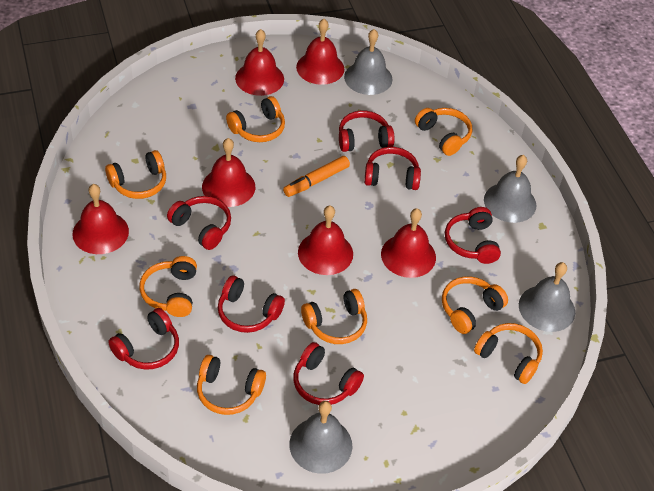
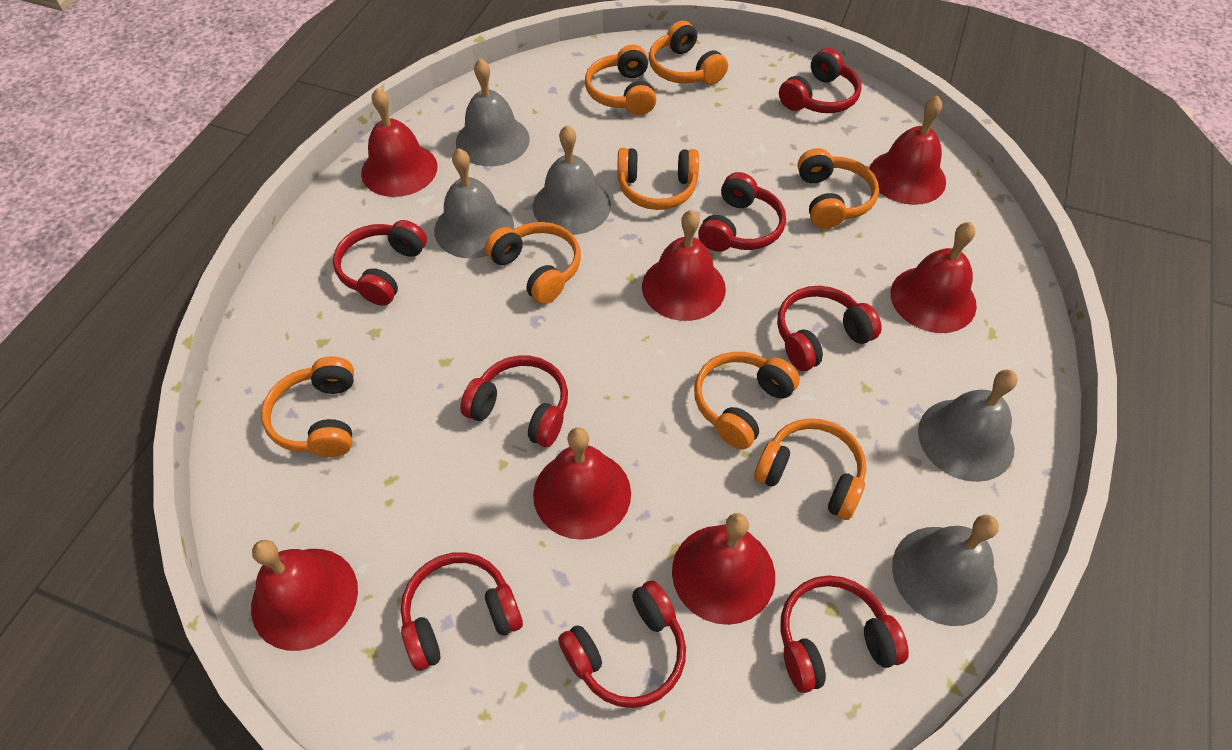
grey bell: 4 -> 5
orange marker: 1 -> 0
red bell: 6 -> 7
red headphones: 7 -> 8

